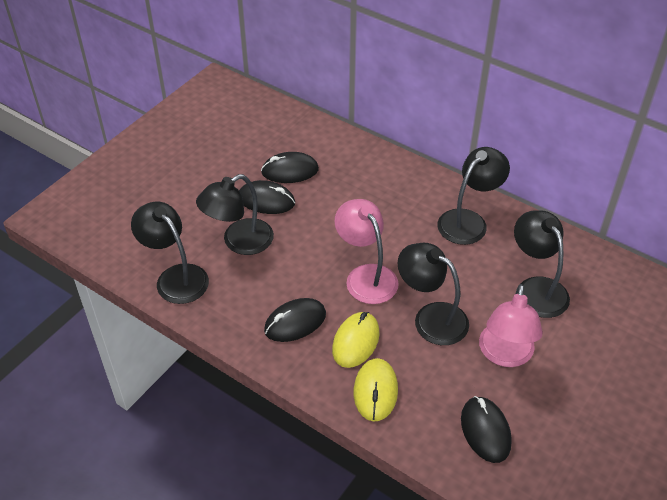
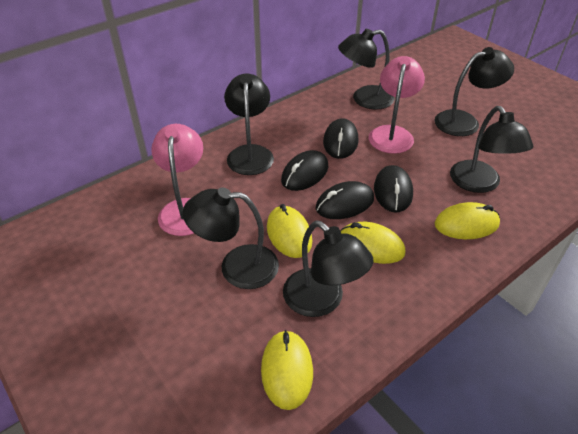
black lamp: 5 -> 6
yellow mouse: 2 -> 4

